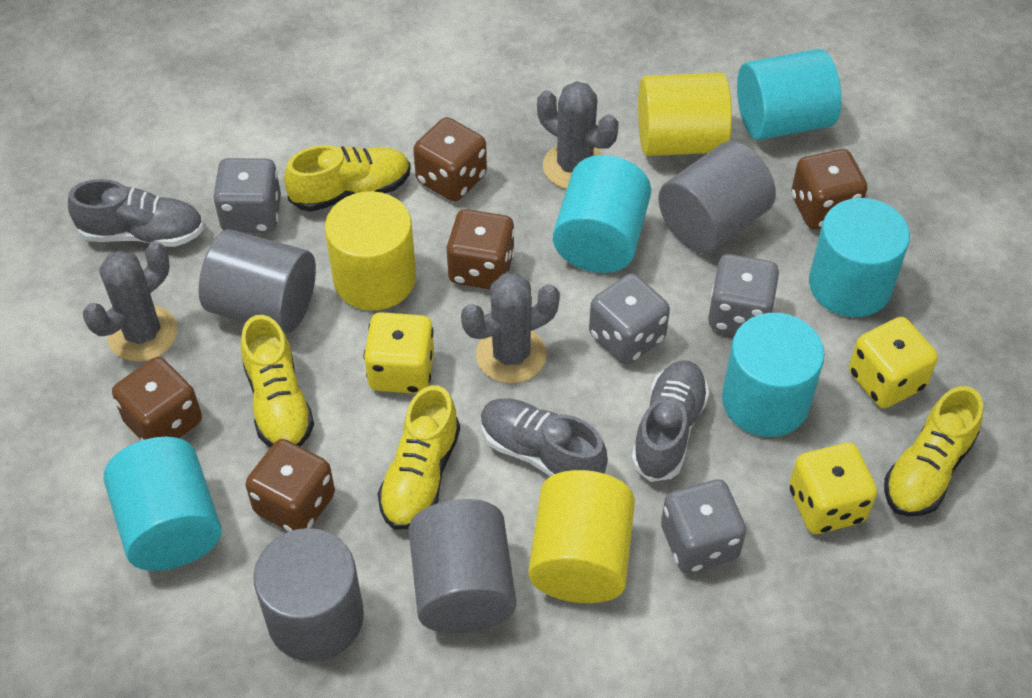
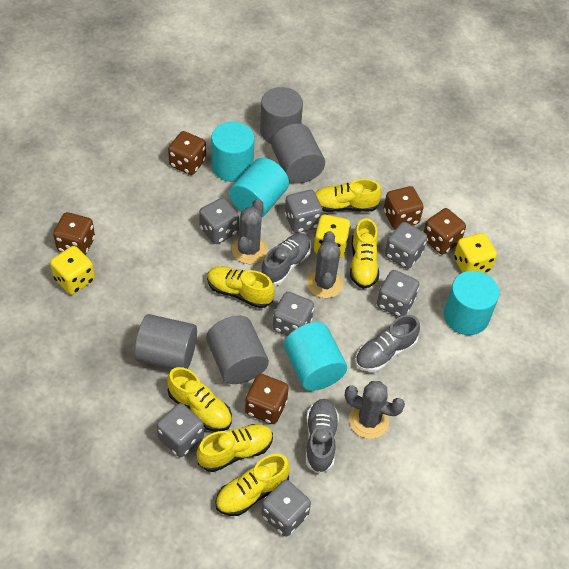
grey dice: 4 -> 7
turquoise cylinder: 5 -> 4
yellow cylinder: 3 -> 0
yellow shoe: 4 -> 6

